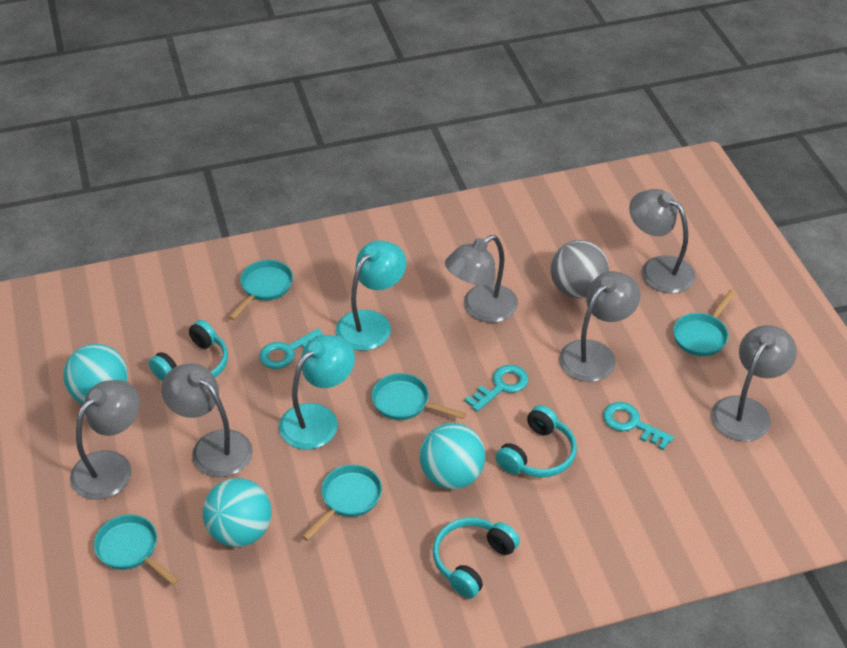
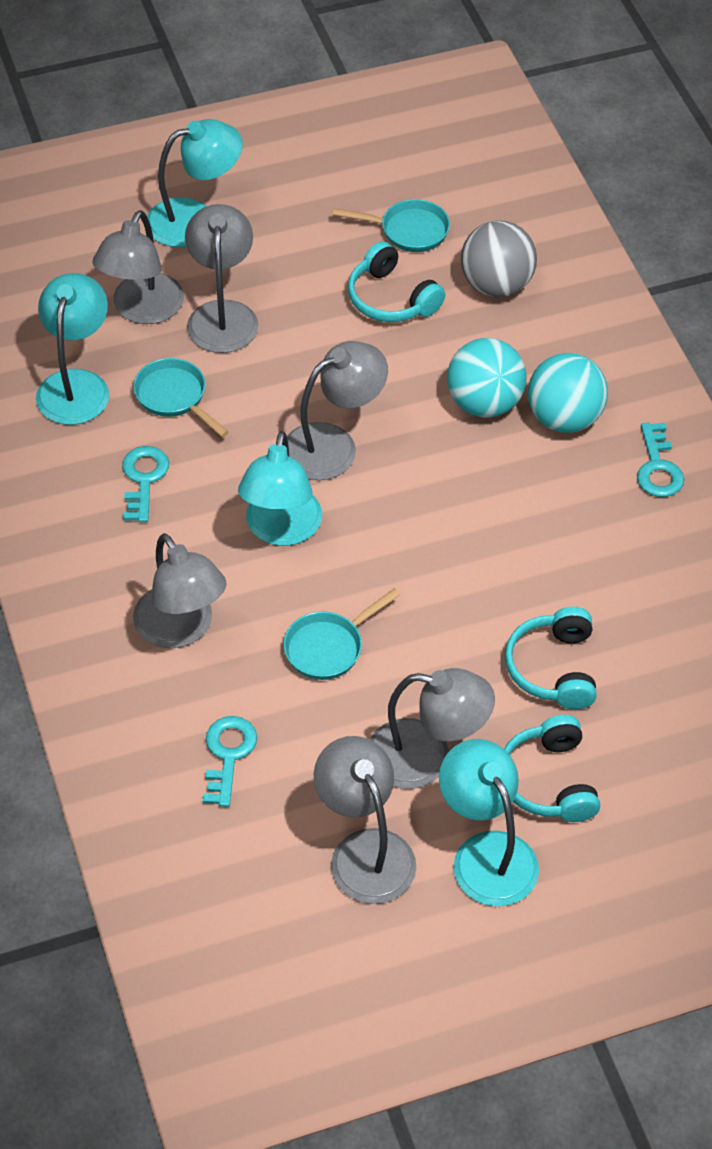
turquoise ball: 3 -> 2
turquoise lamp: 2 -> 4
turquoise pan: 5 -> 3

